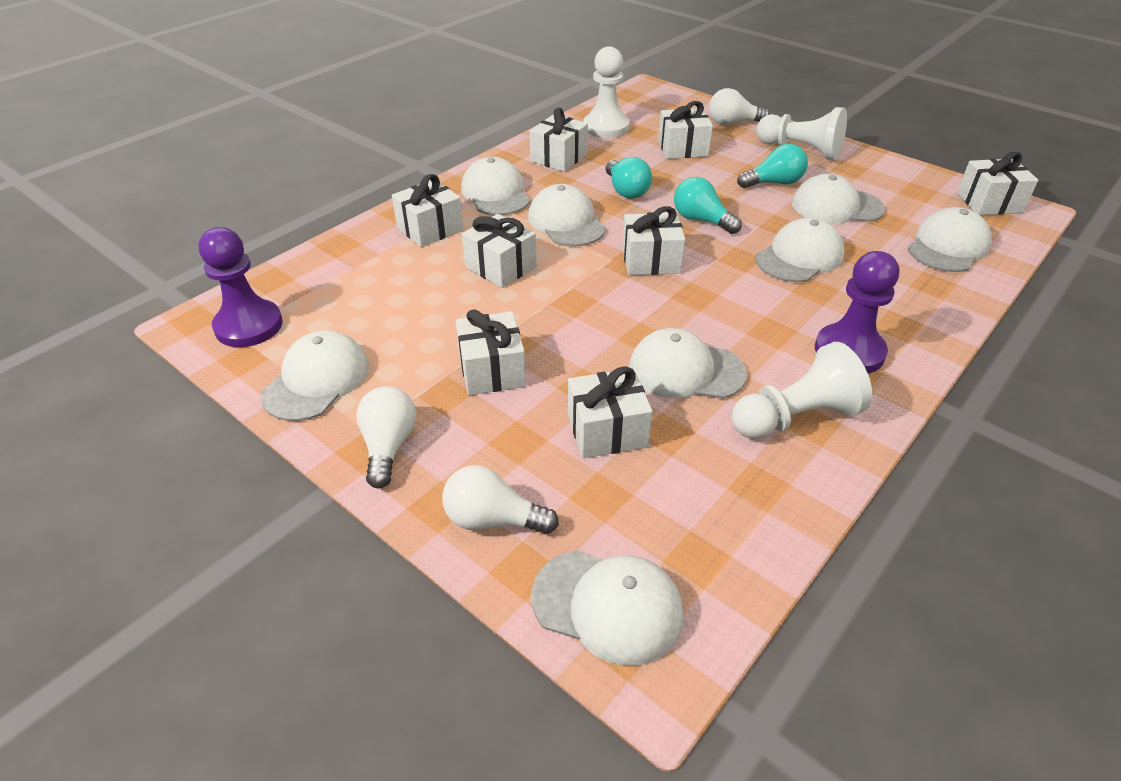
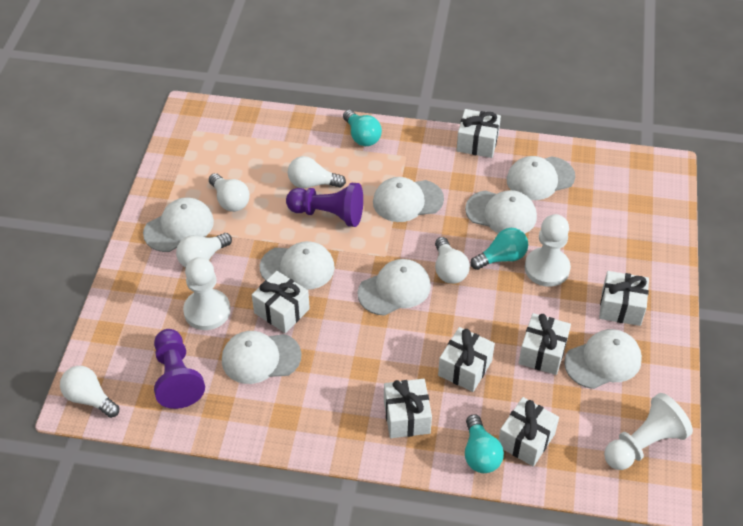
white gift: 8 -> 7
white light bulb: 3 -> 5

